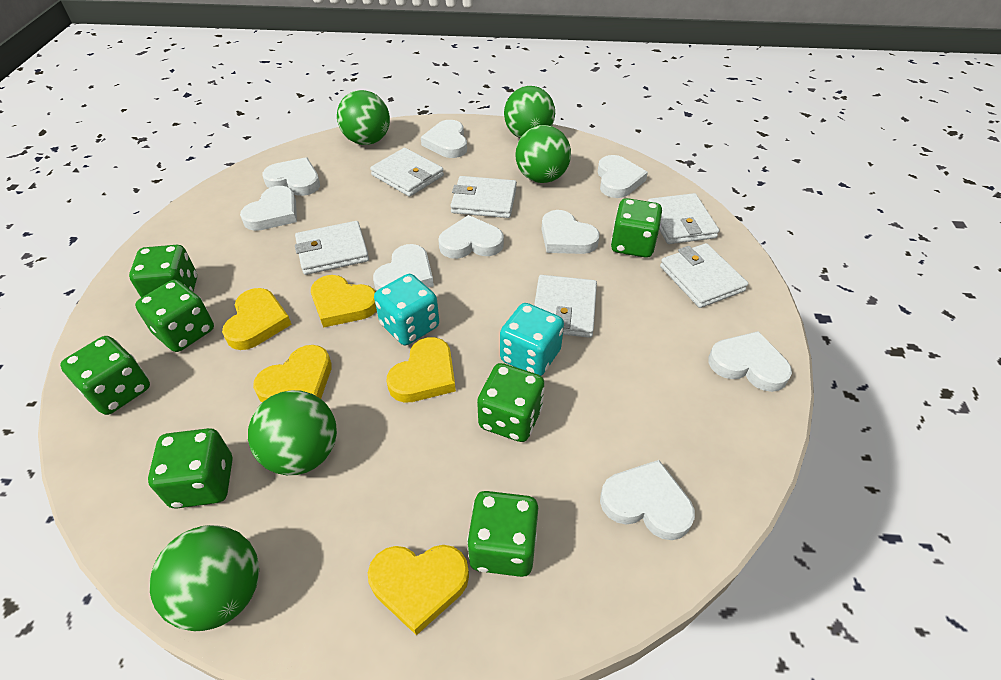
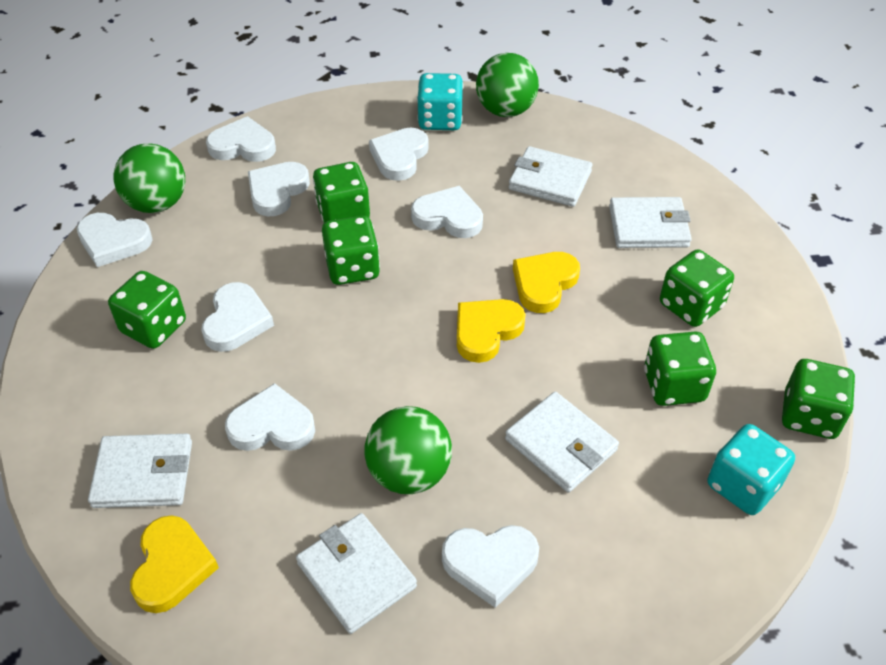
green ball: 5 -> 3
green dice: 7 -> 6
white heart: 9 -> 8
white wallet: 6 -> 5
yellow heart: 5 -> 3

